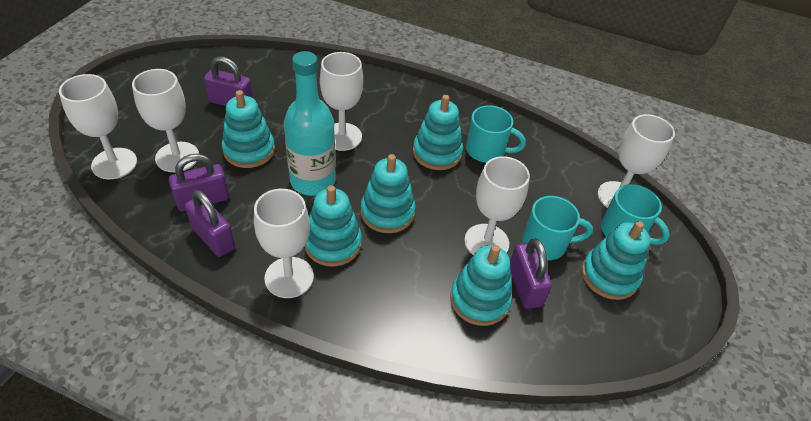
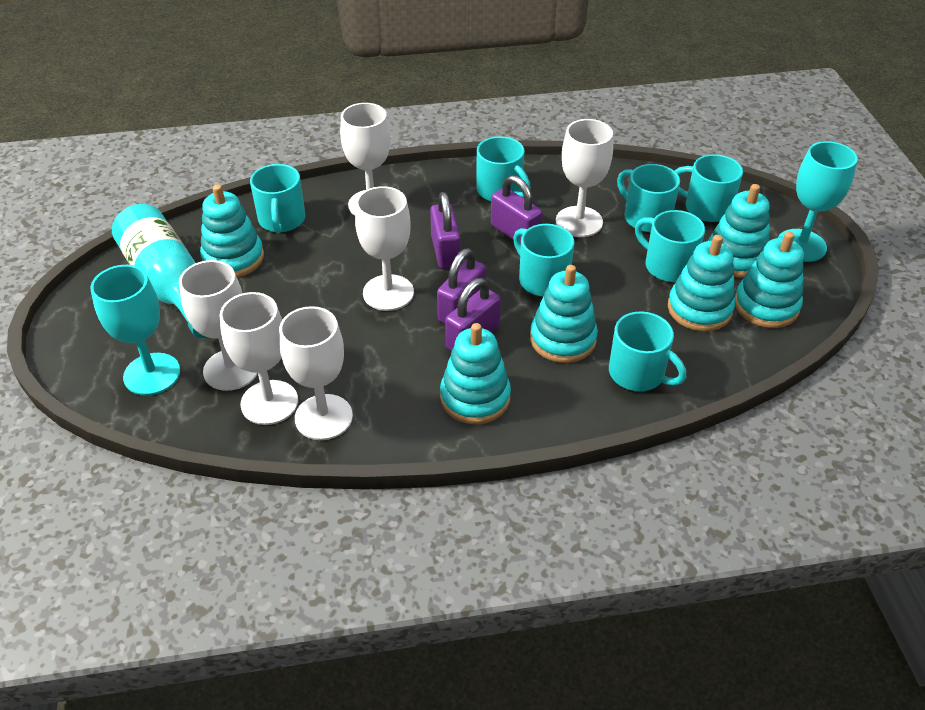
turquoise goblet: 0 -> 2
turquoise mug: 3 -> 7

